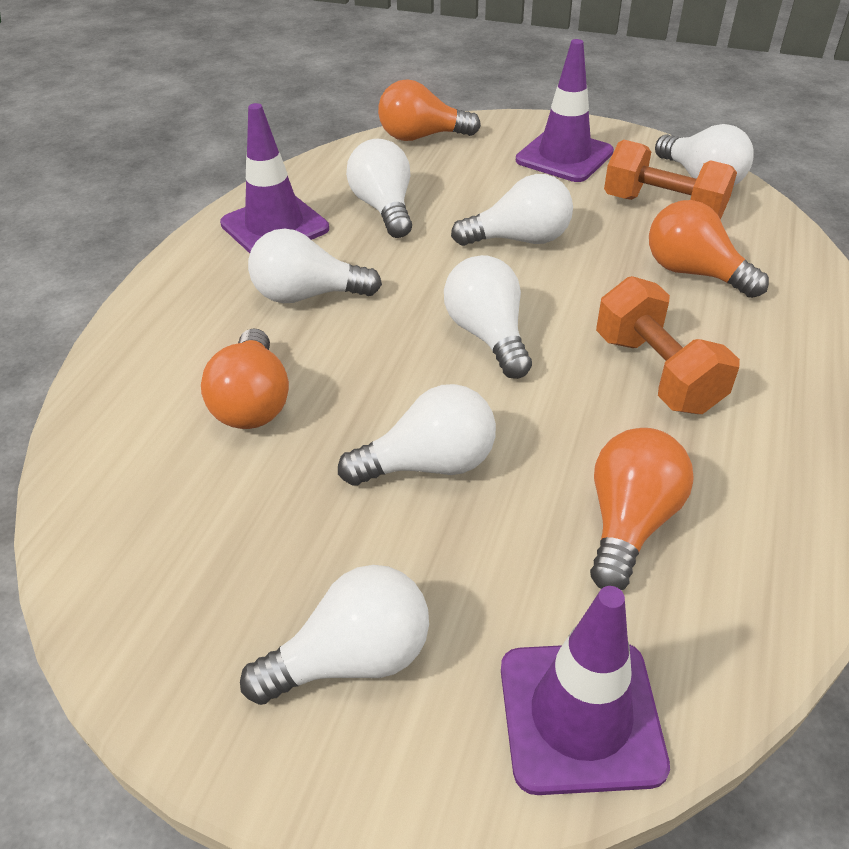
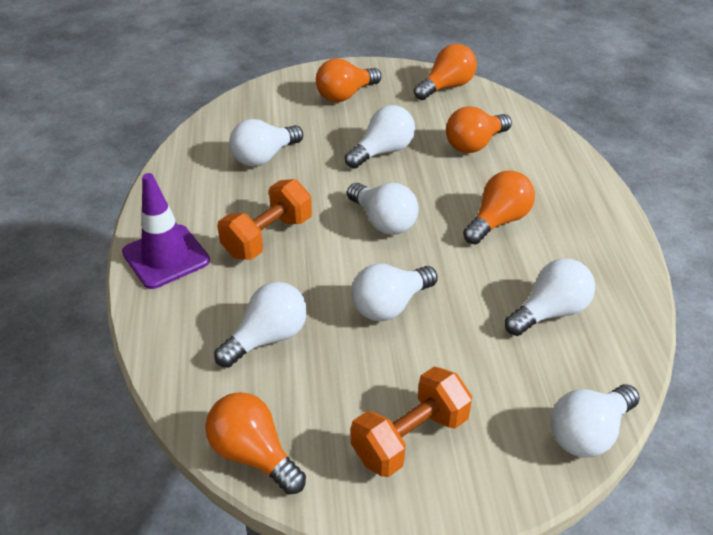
orange light bulb: 4 -> 5
purple traffic cone: 3 -> 1

